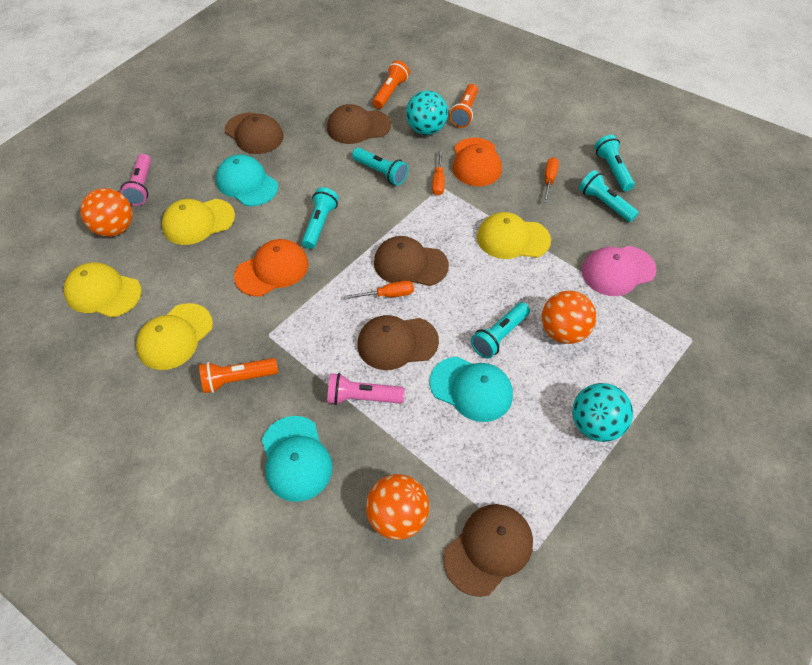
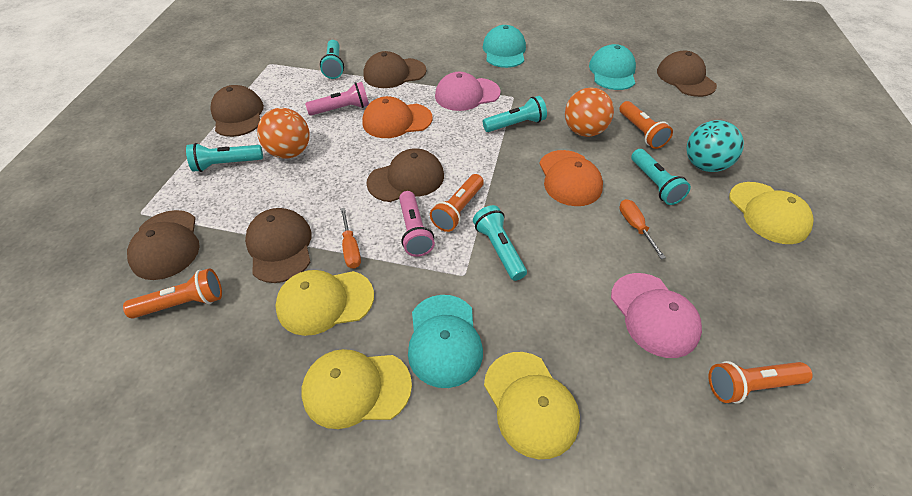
brown cap: 5 -> 6
orange ball: 3 -> 2
orange flashlight: 3 -> 4
orange screwdriver: 3 -> 2
pink cap: 1 -> 2
turquoise ball: 2 -> 1

